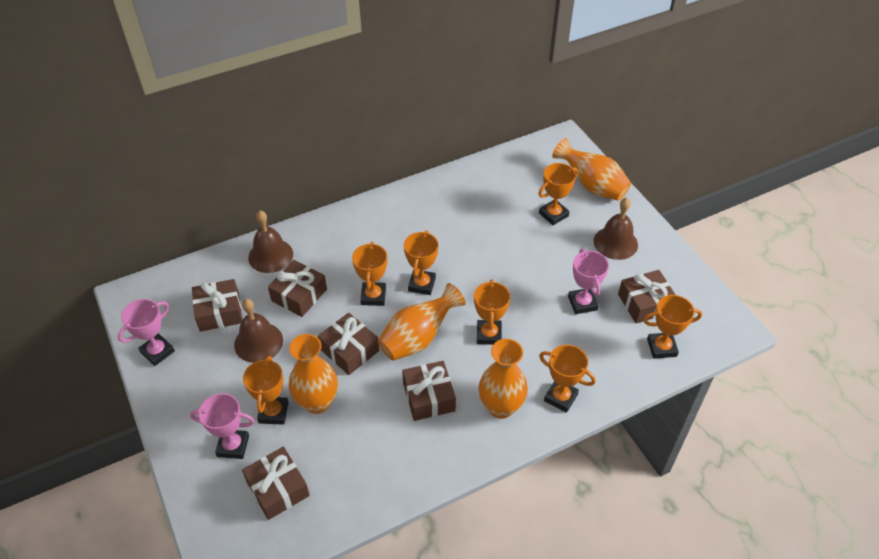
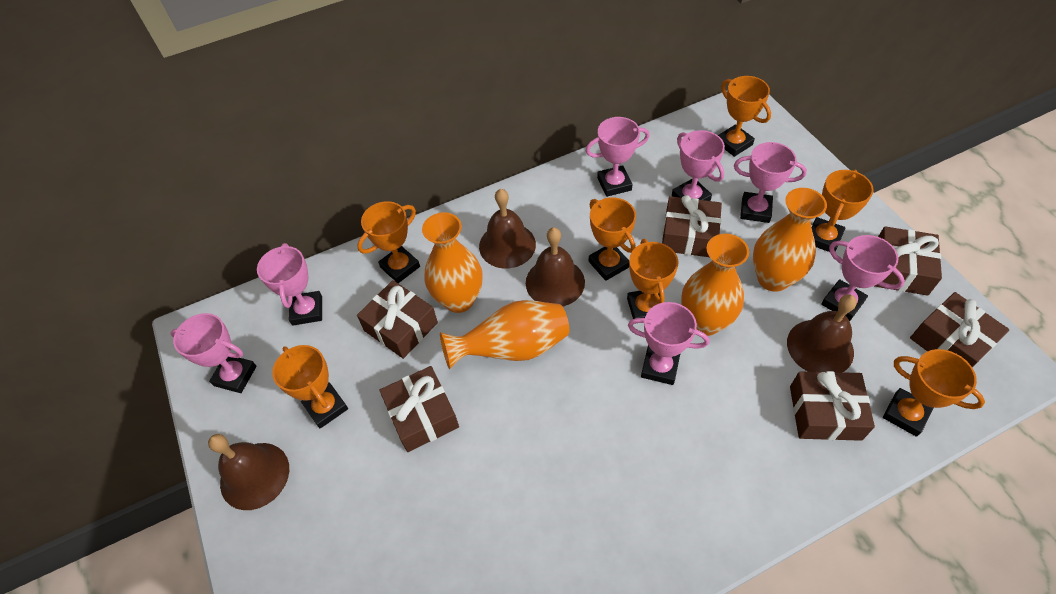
brown bell: 3 -> 4
pink trophy: 3 -> 7

